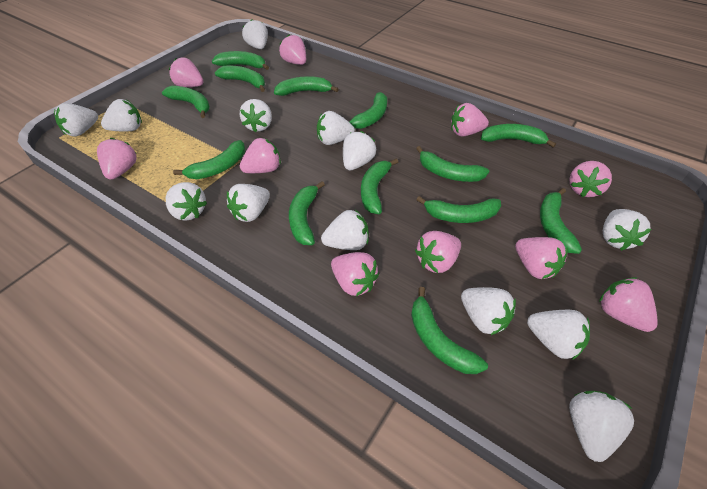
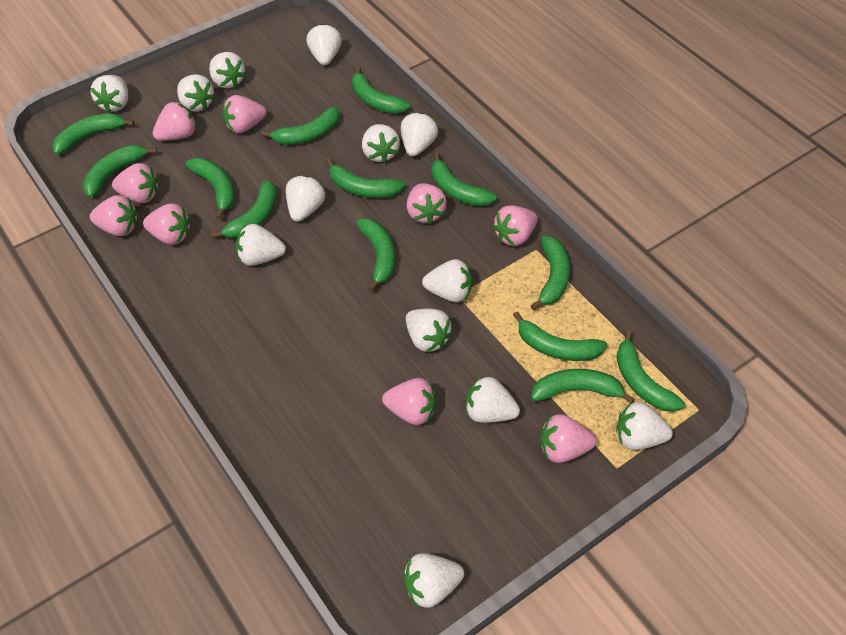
pink strawberry: 10 -> 9

